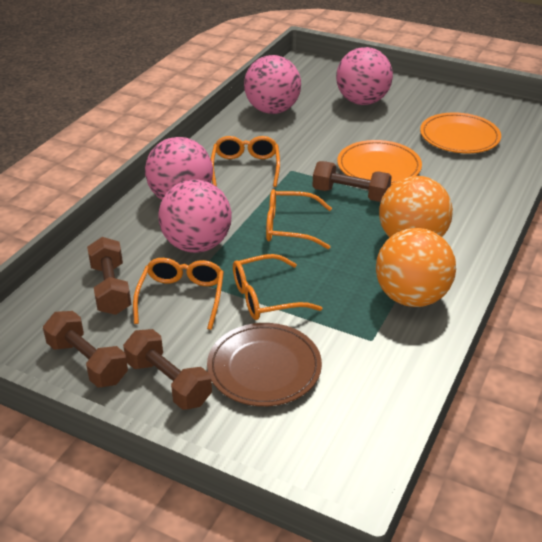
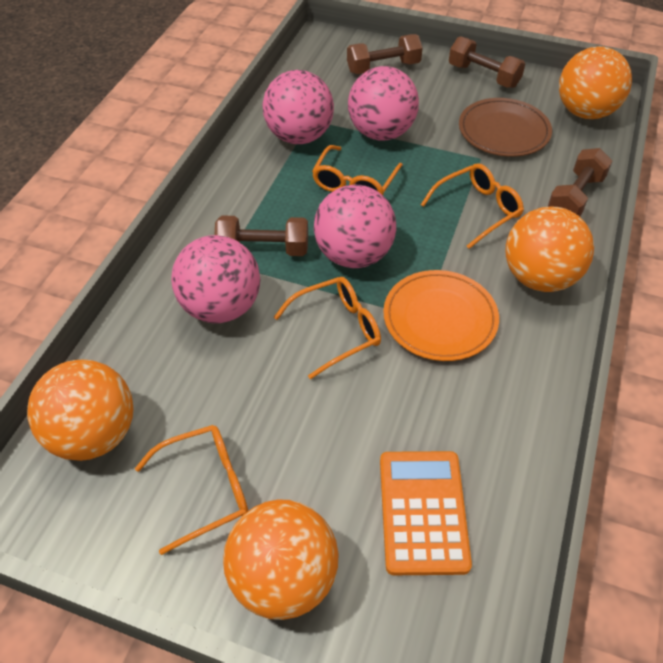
orange ball: 2 -> 4
orange calculator: 0 -> 1
orange plate: 2 -> 1

